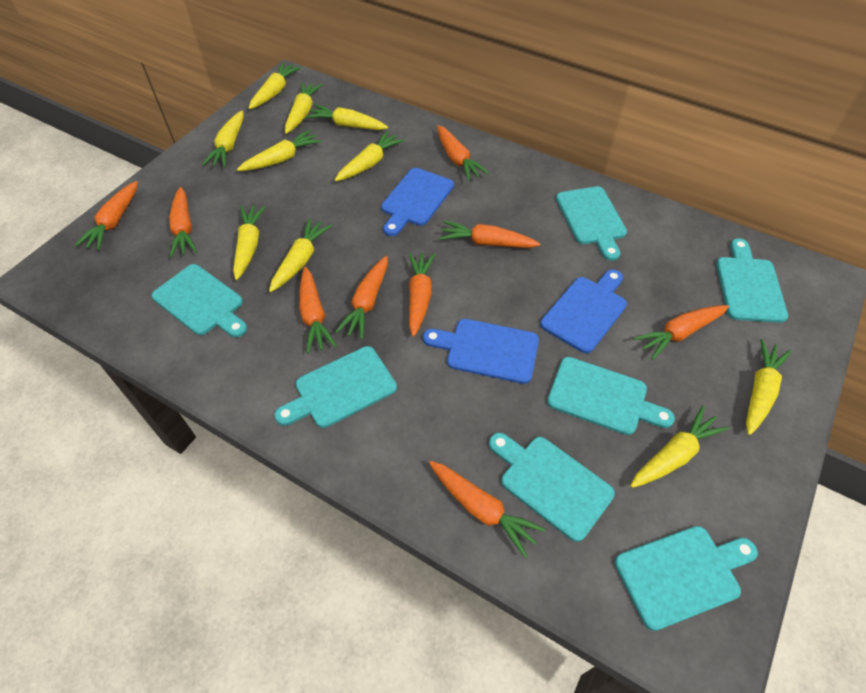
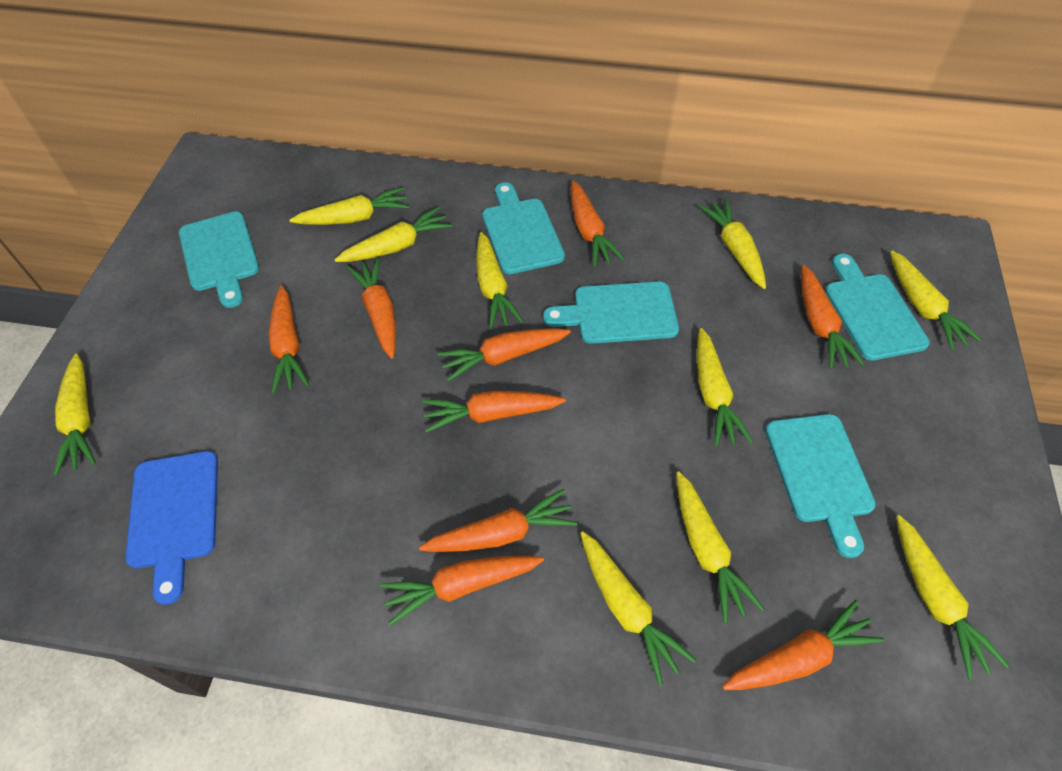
blue cutting board: 3 -> 1
turquoise cutting board: 7 -> 5

